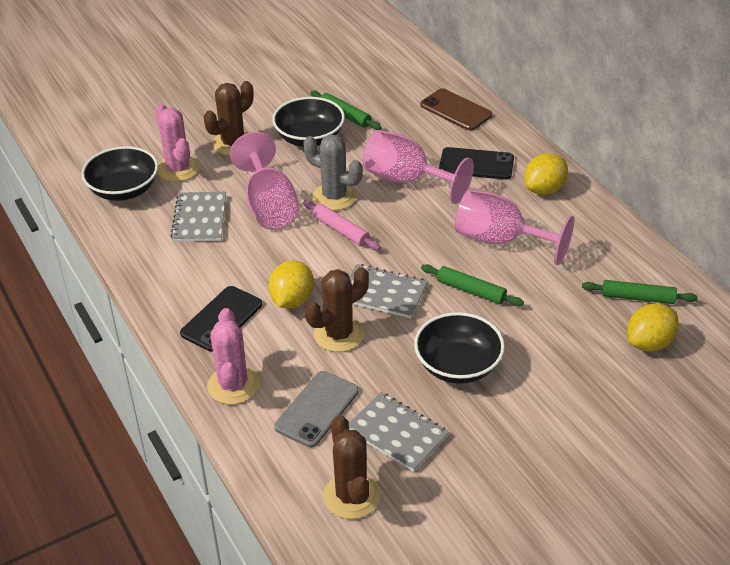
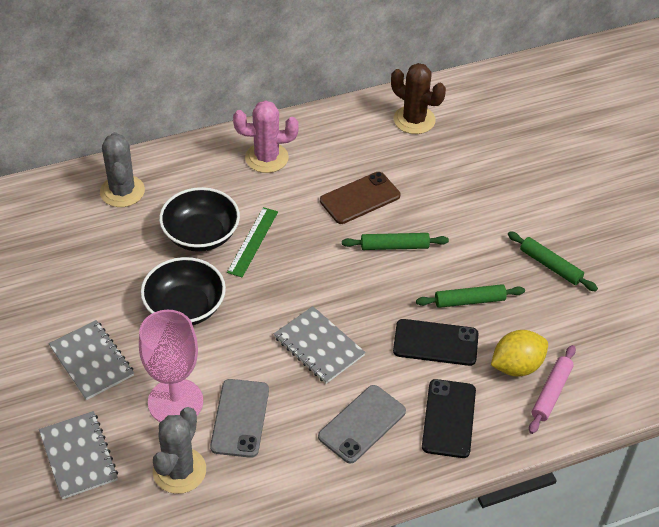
black bowl: 3 -> 2
brown cactus: 3 -> 1
green ruler: 0 -> 1
grey cactus: 1 -> 2
grey phone: 1 -> 2
pink cactus: 2 -> 1
pink goblet: 3 -> 1
yellow lemon: 3 -> 1

